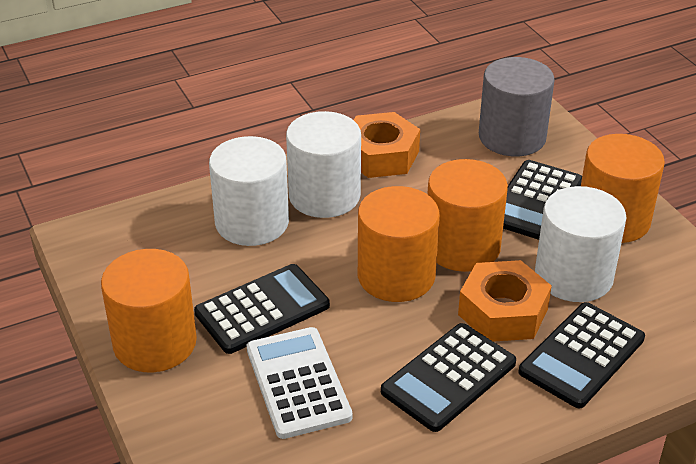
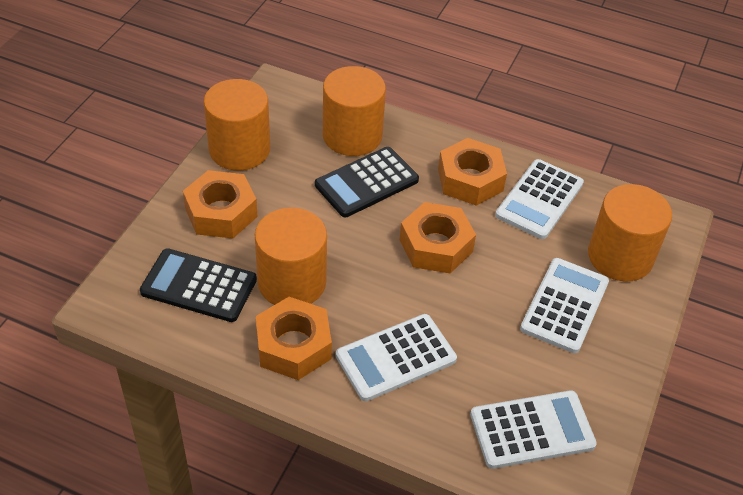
black calculator: 4 -> 2
grey cylinder: 1 -> 0
orange nut: 2 -> 4
white calculator: 1 -> 4
white cylinder: 3 -> 0

